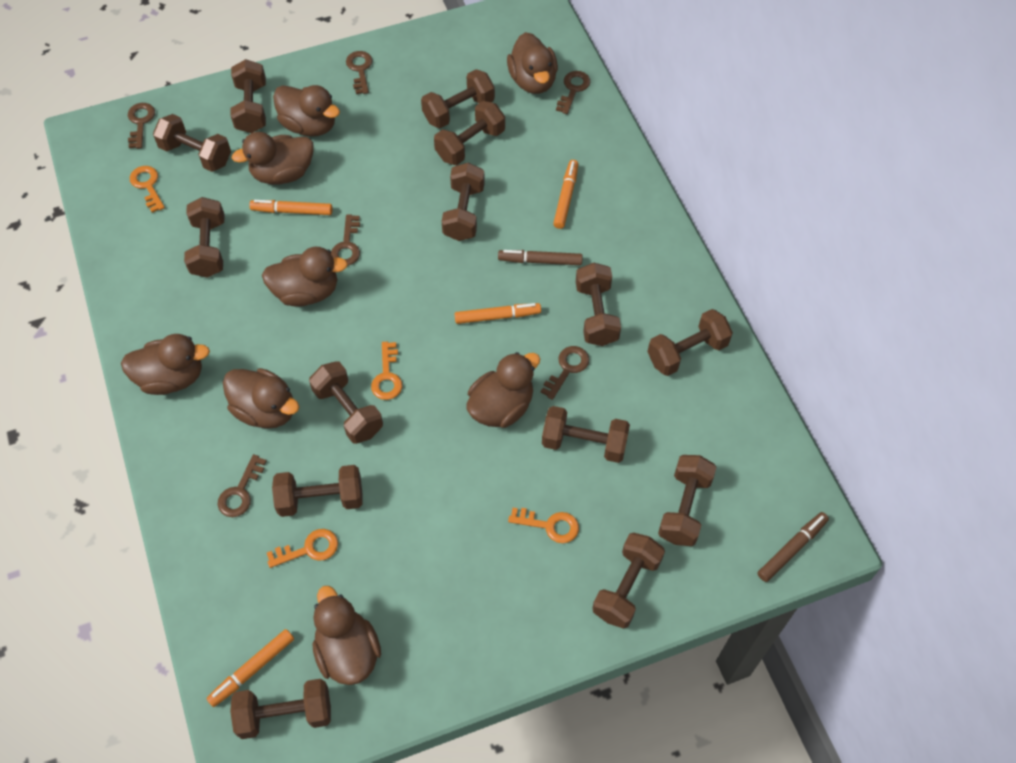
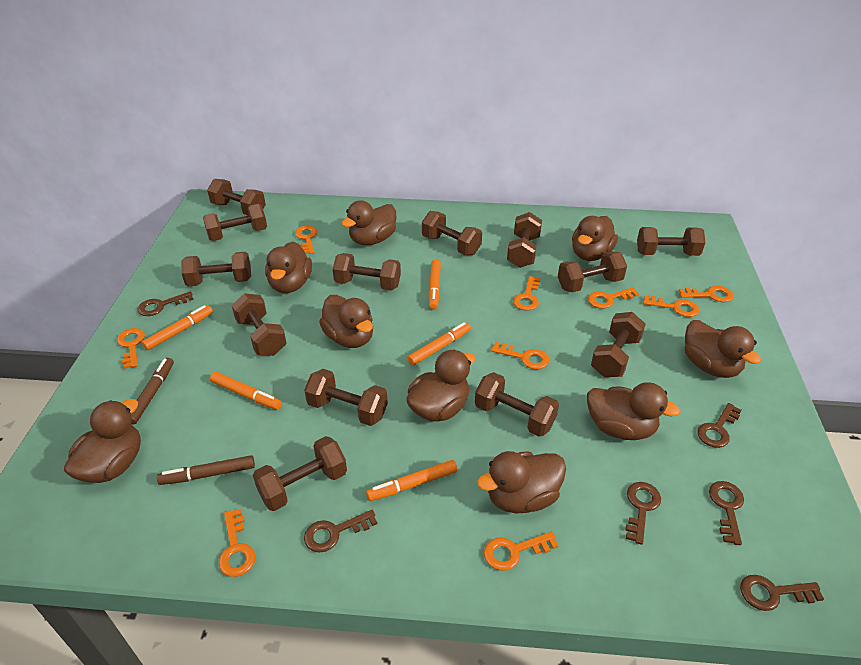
brown duck: 8 -> 9
brown dumbbell: 14 -> 13
orange key: 4 -> 9
orange marker: 4 -> 5

